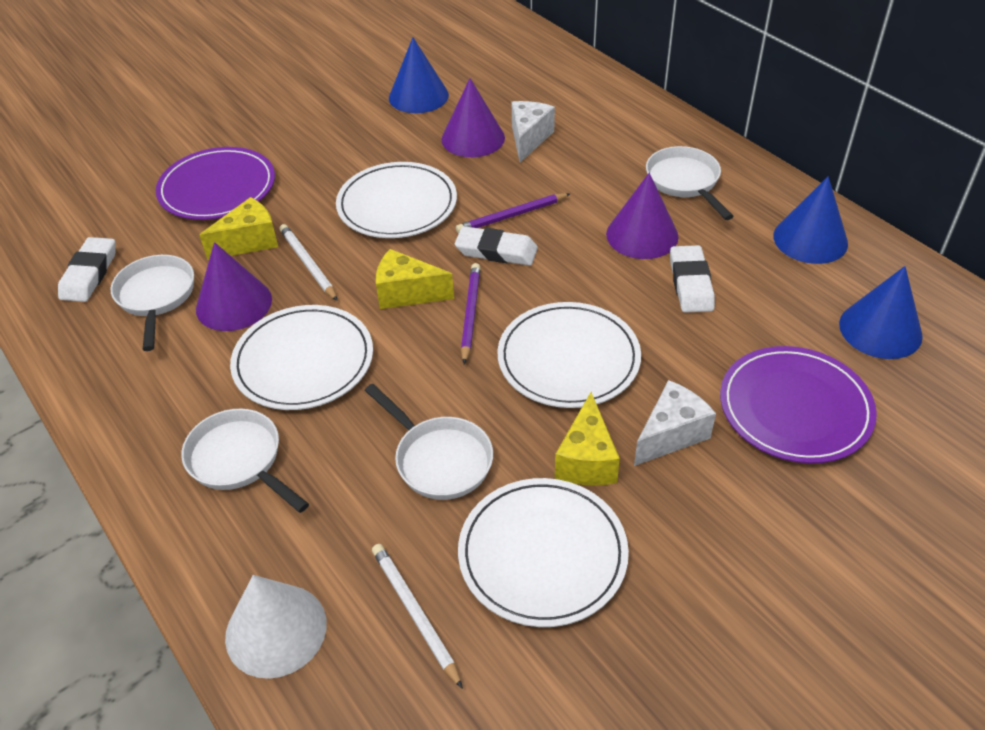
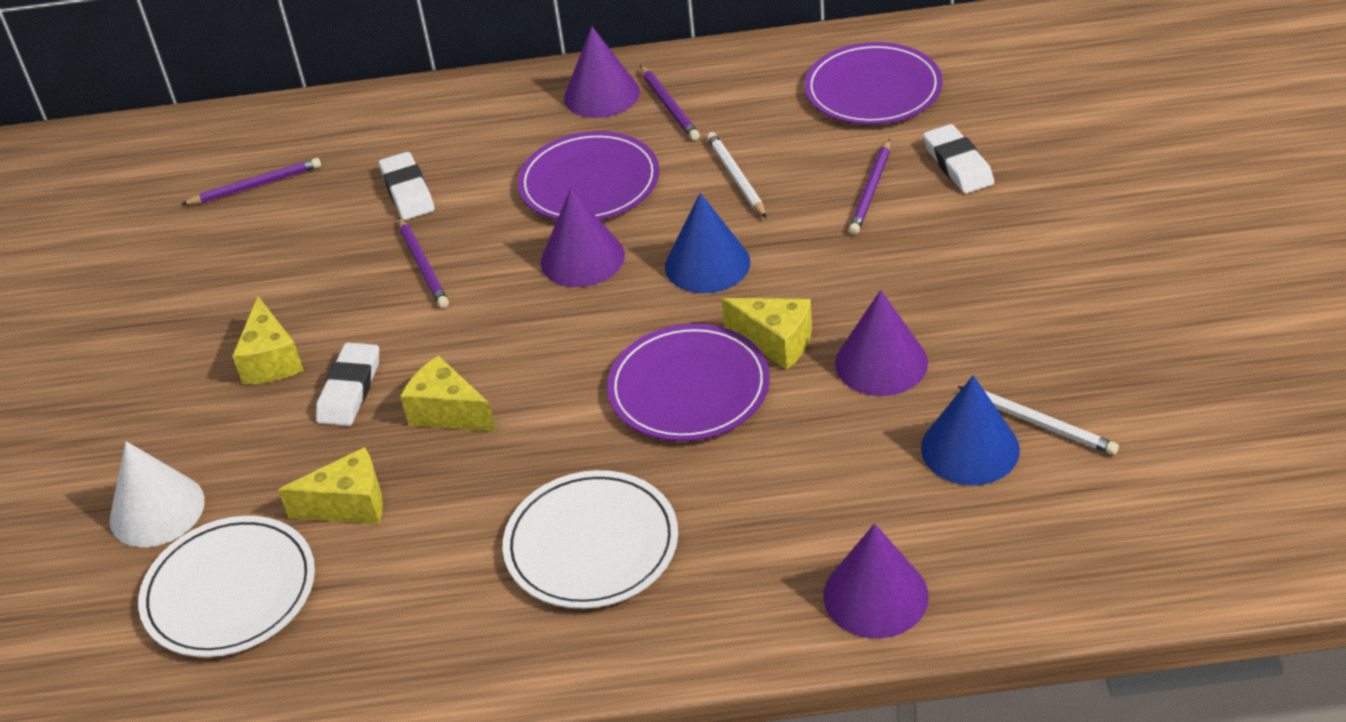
blue cone: 3 -> 2
purple cone: 3 -> 4
purple pencil: 2 -> 4
purple plate: 2 -> 3
white cheese: 2 -> 0
white pan: 4 -> 0
white plate: 4 -> 2
yellow cheese: 3 -> 4

